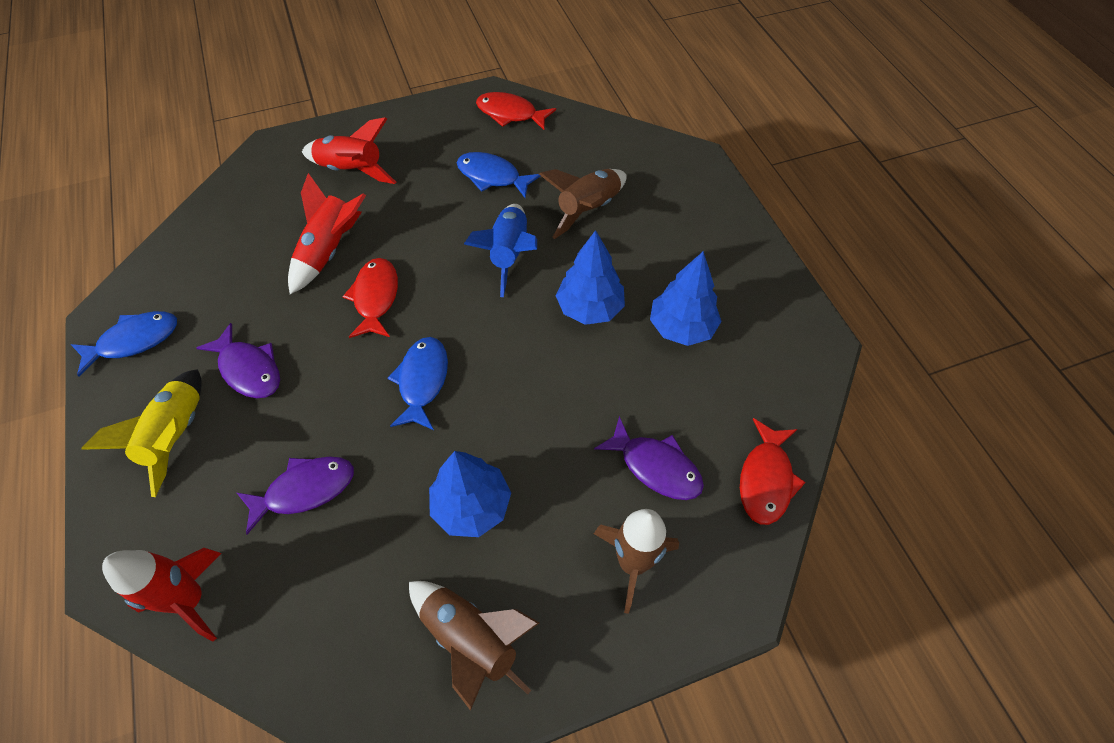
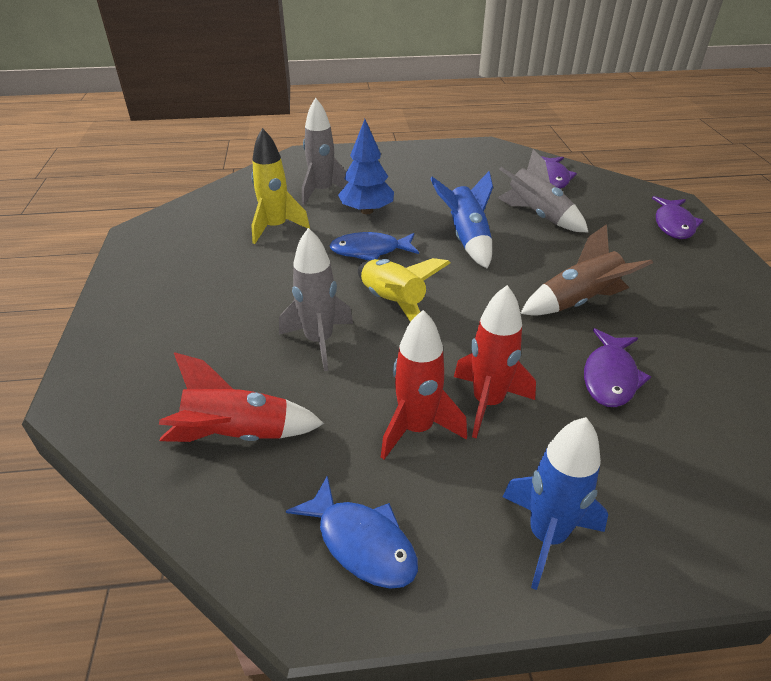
blue fish: 3 -> 2
blue rocket: 1 -> 2
blue tree: 3 -> 1
brown rocket: 3 -> 1
grey rocket: 0 -> 3
red fish: 3 -> 0
yellow rocket: 1 -> 2

